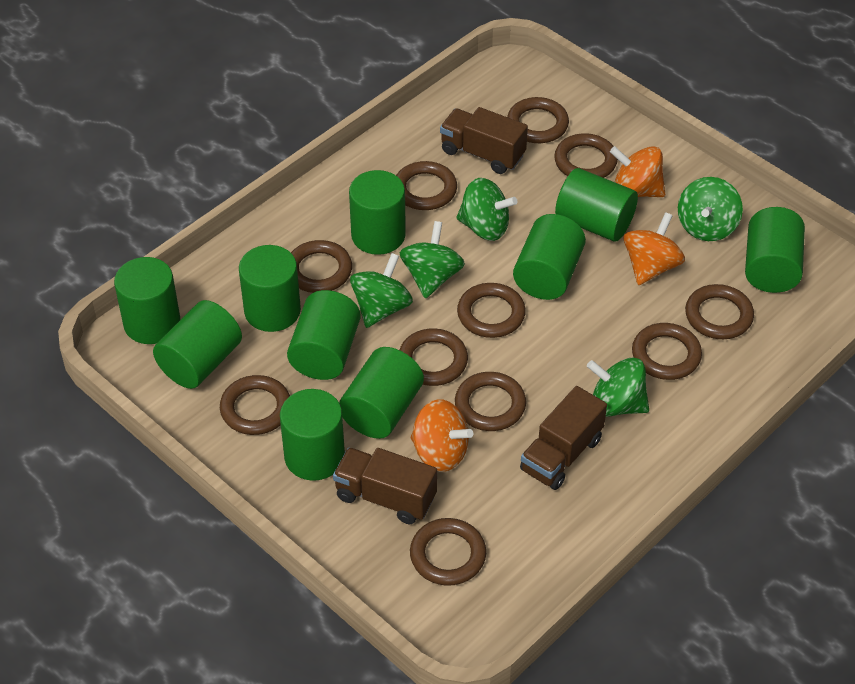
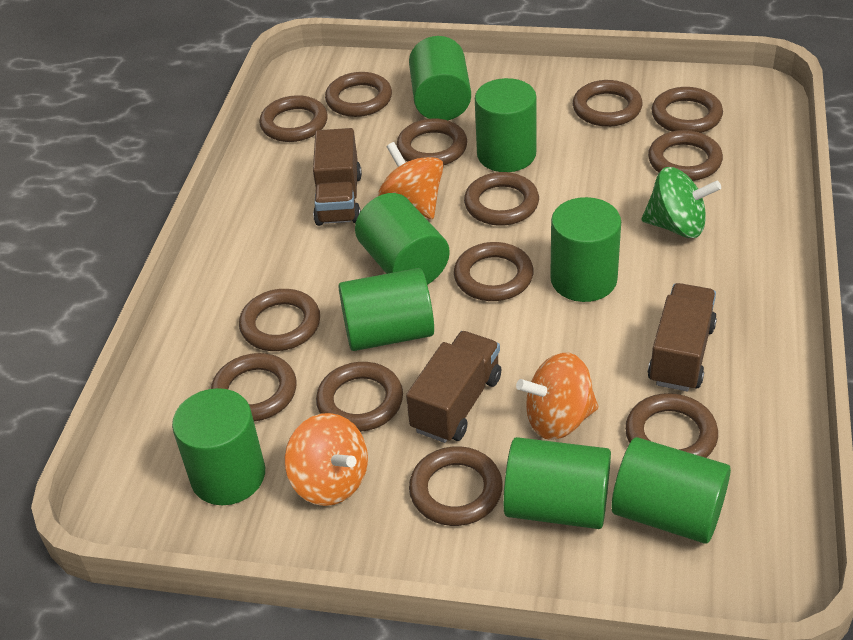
brown ring: 11 -> 13
green cylinder: 10 -> 8
green spinning top: 5 -> 1

